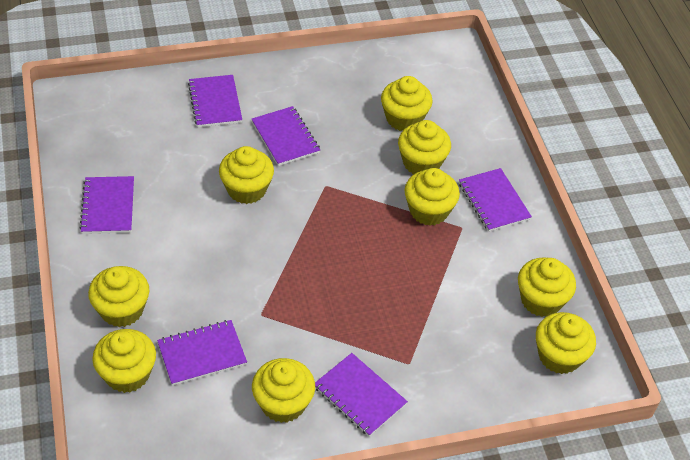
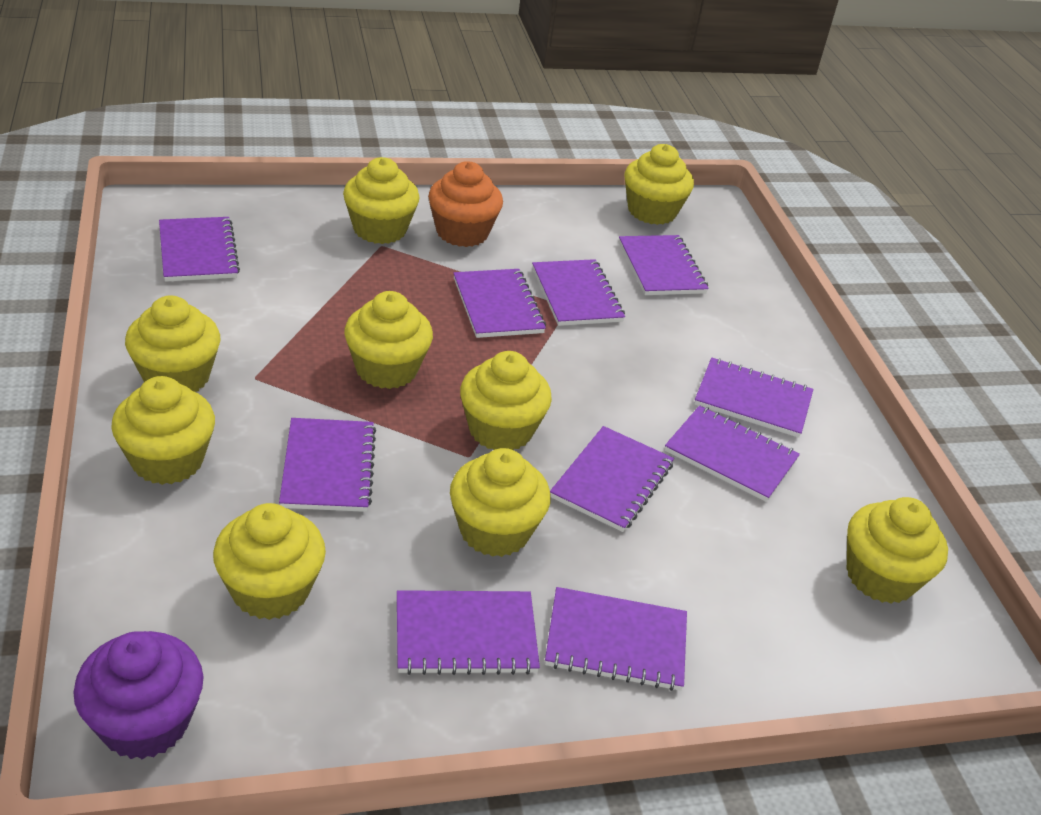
orange cupcake: 0 -> 1
purple cupcake: 0 -> 1
purple notebook: 6 -> 10

